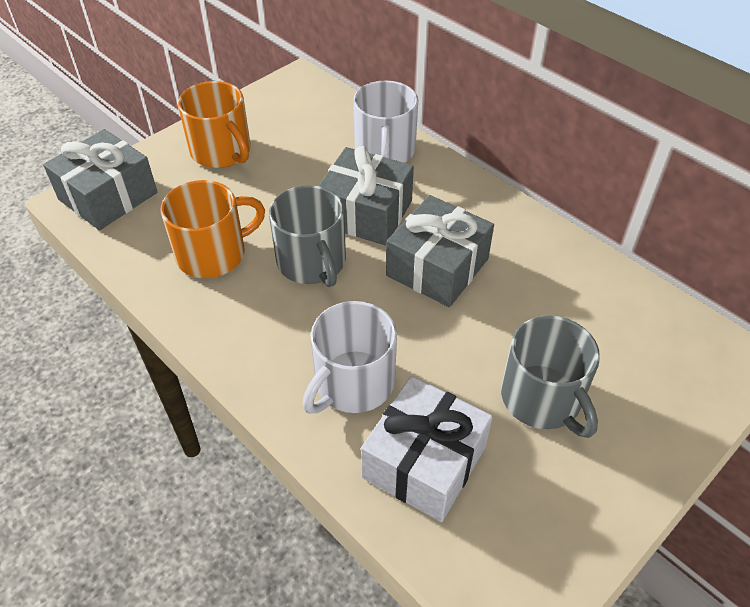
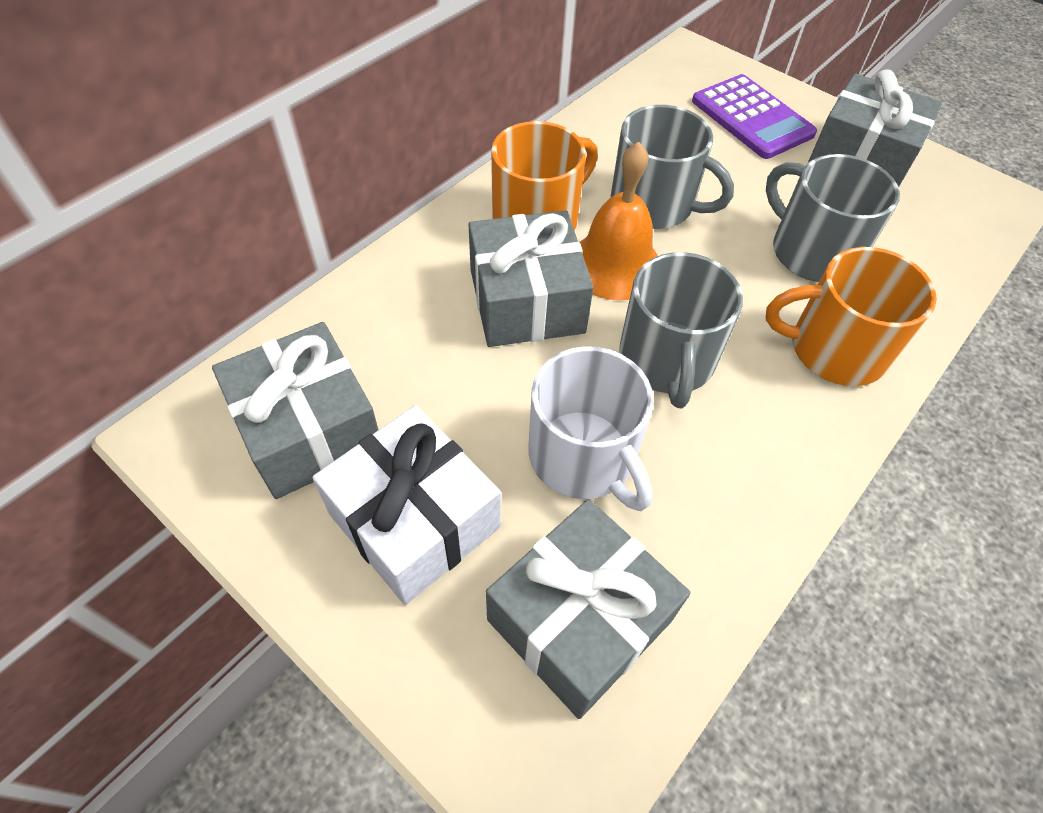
grey gift: 3 -> 4
grey mug: 2 -> 3
orange bell: 0 -> 1
purple calculator: 0 -> 1
white mug: 2 -> 1

